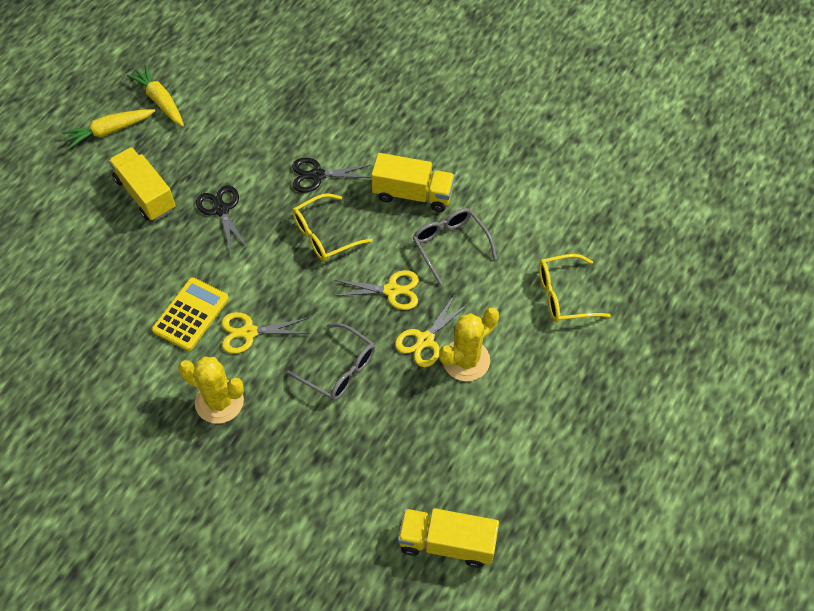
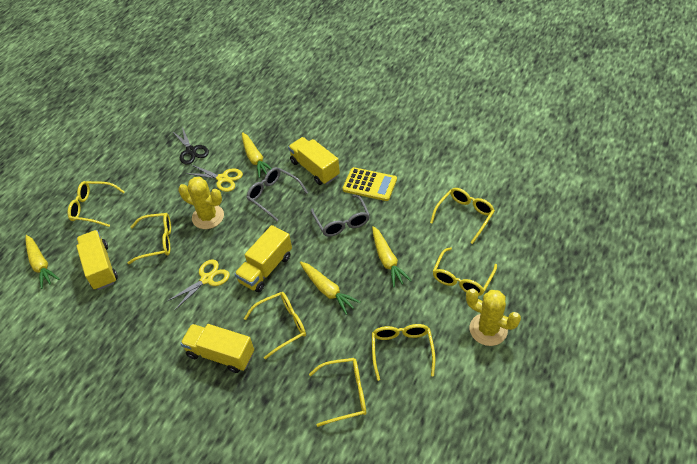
black scissors: 2 -> 1
yellow carrot: 2 -> 4
yellow glasses: 2 -> 7
yellow scissors: 3 -> 2
yellow truck: 3 -> 4

